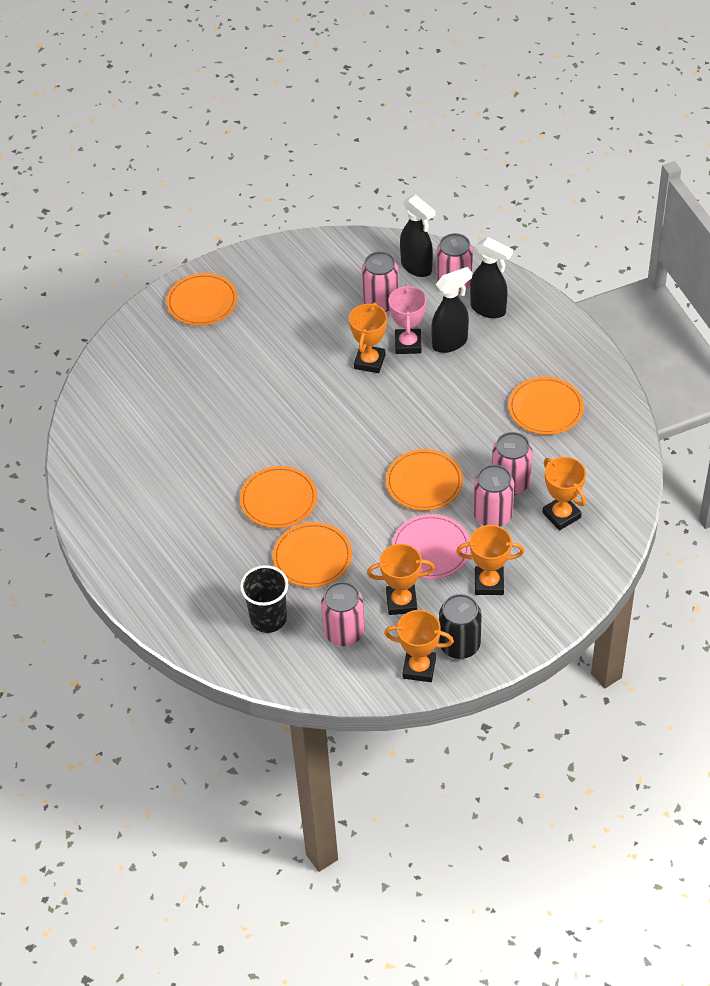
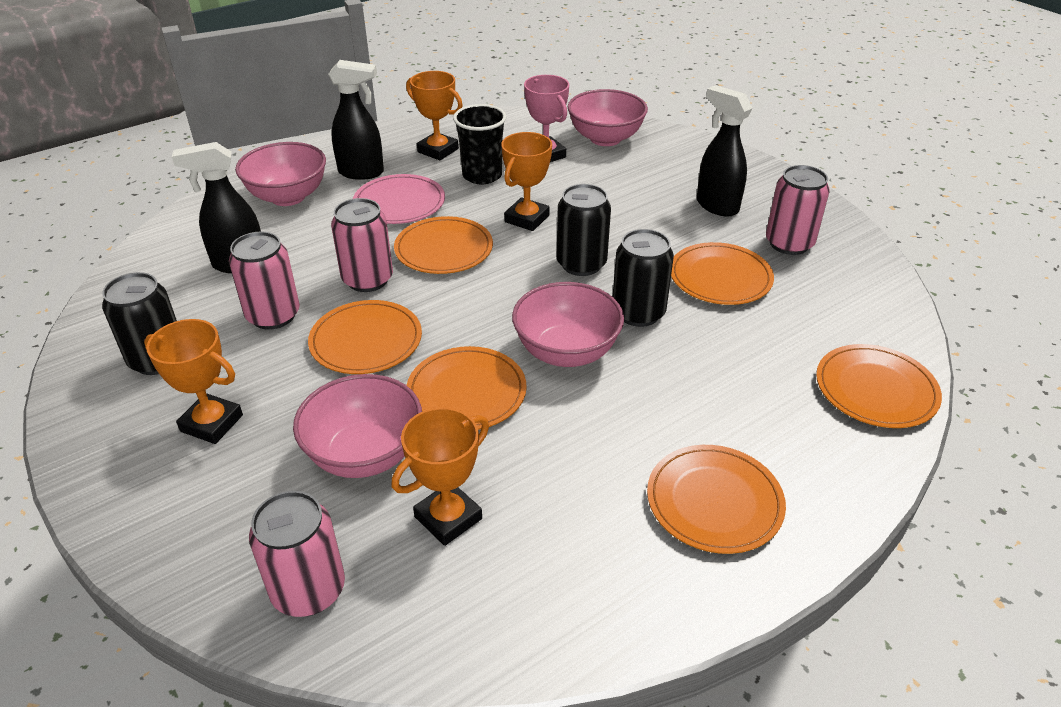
black can: 1 -> 3
orange plate: 5 -> 6
orange trophy: 5 -> 4
pink bowl: 0 -> 4
pink can: 5 -> 4

